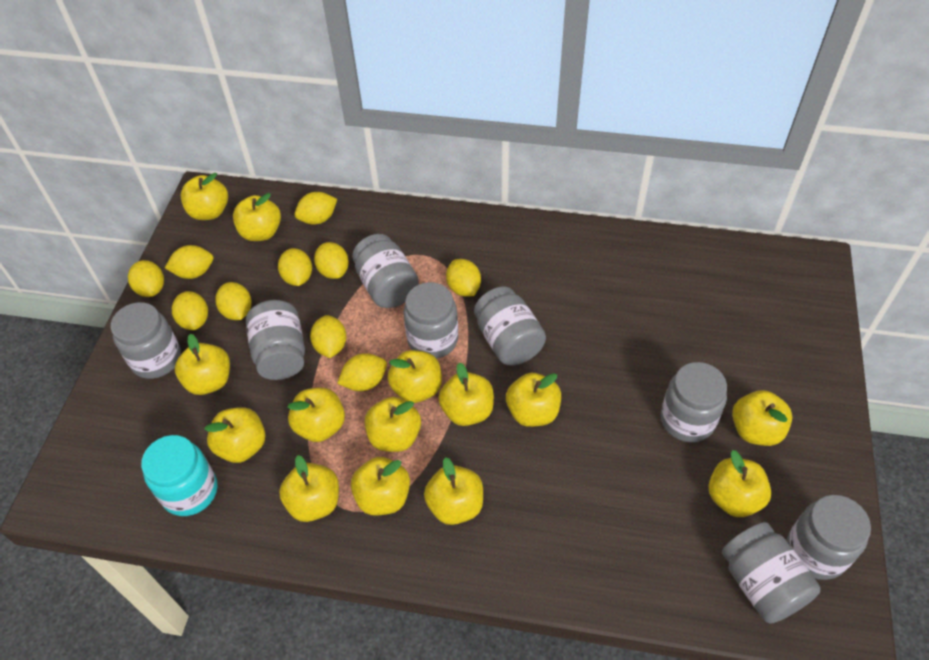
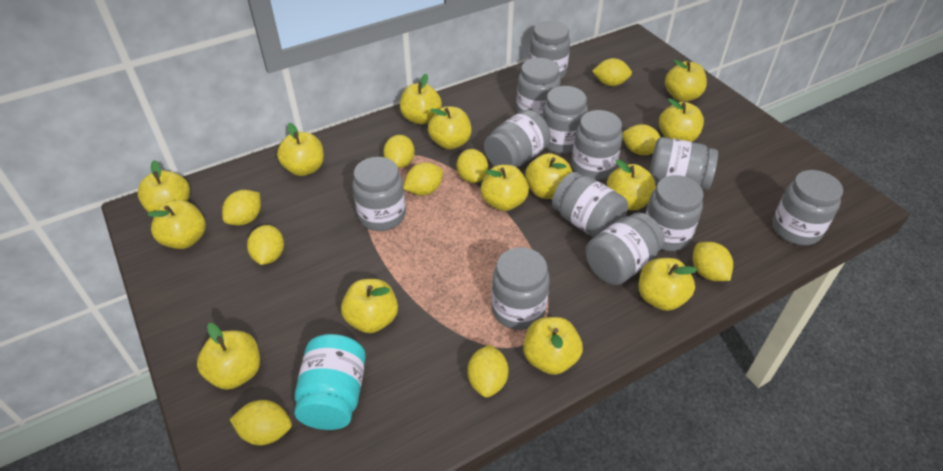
grey jar: 8 -> 12

